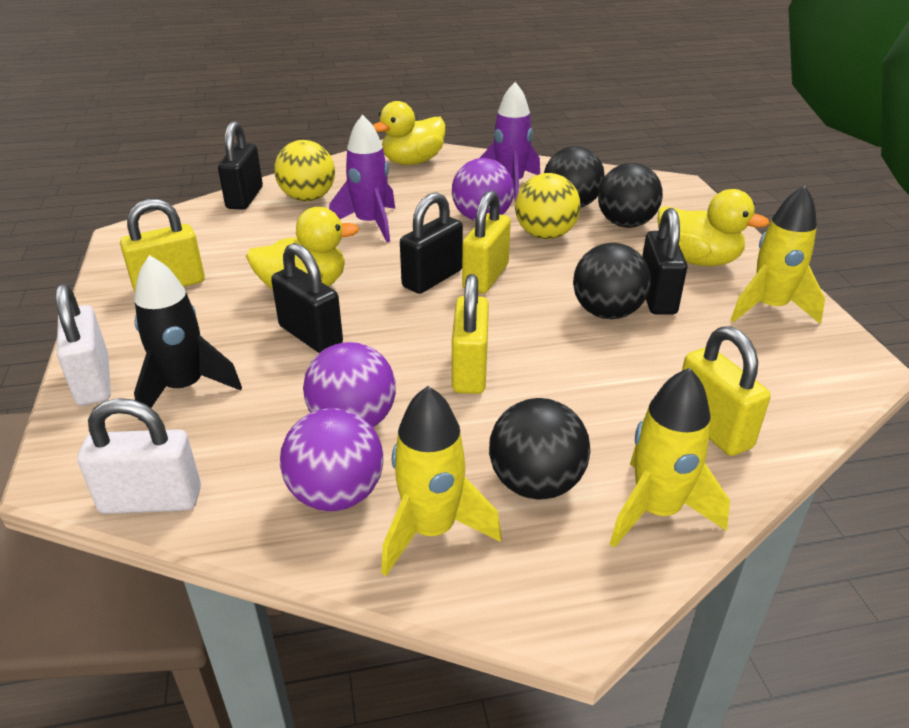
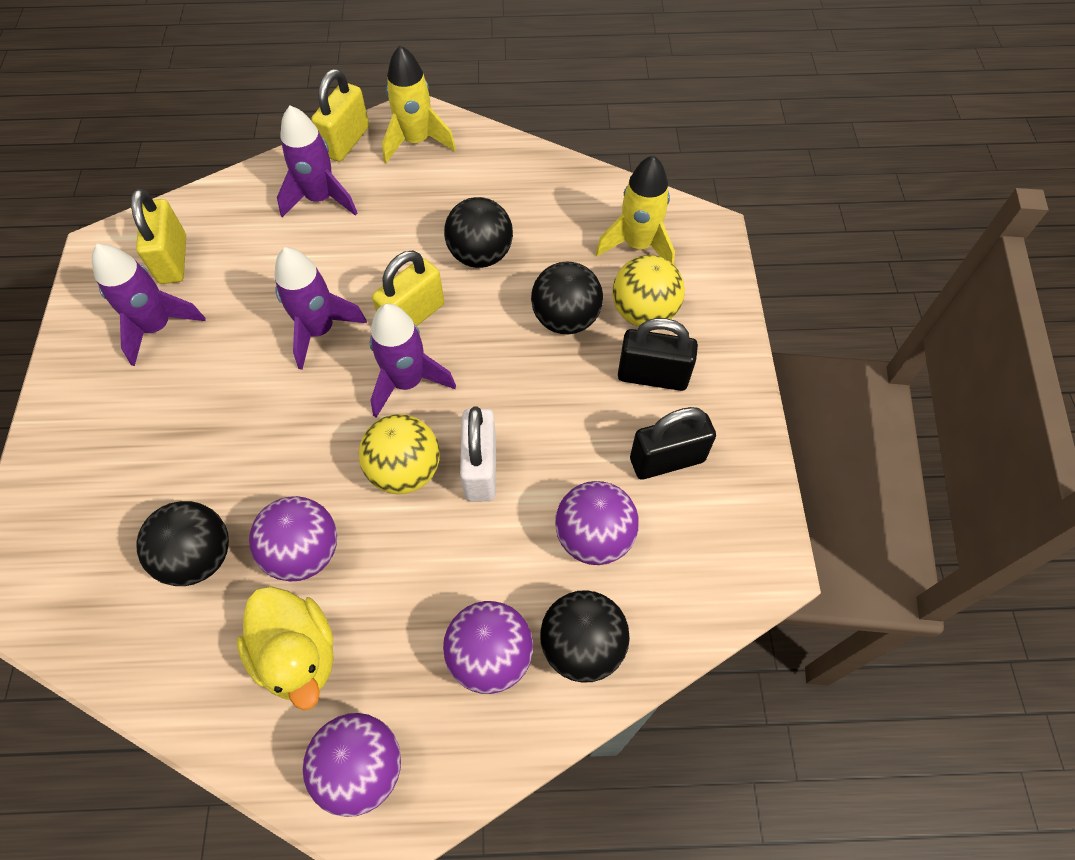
black padlock: 4 -> 2
black rocket: 1 -> 0
purple ball: 3 -> 4
purple rocket: 2 -> 4
white padlock: 2 -> 1
yellow duck: 3 -> 1
yellow padlock: 4 -> 3
yellow rocket: 3 -> 2

